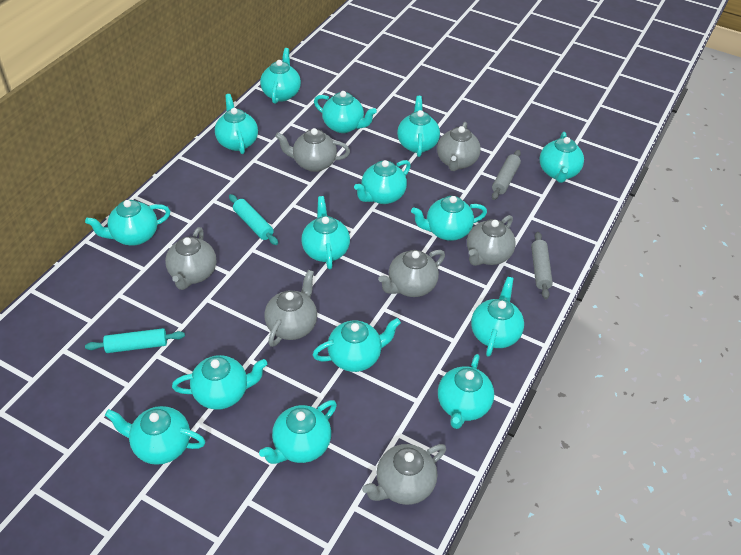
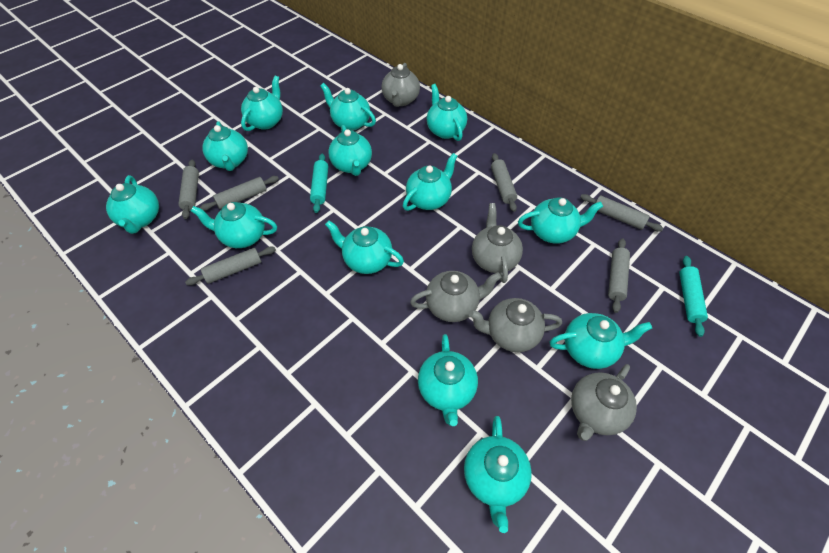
grey rolling pin: 2 -> 6
grey teapot: 7 -> 5
turquoise teapot: 15 -> 13

